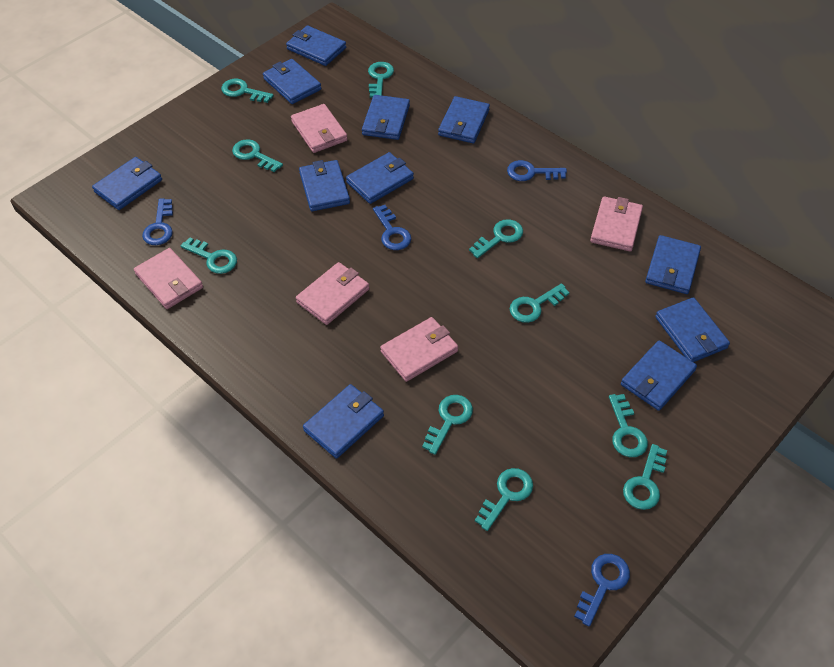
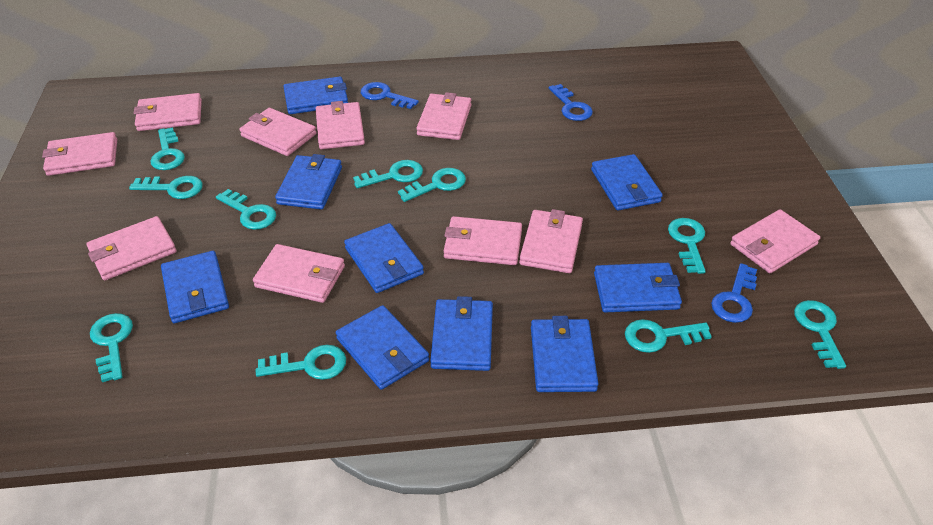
blue key: 4 -> 3
blue wallet: 11 -> 9
pink wallet: 5 -> 10

